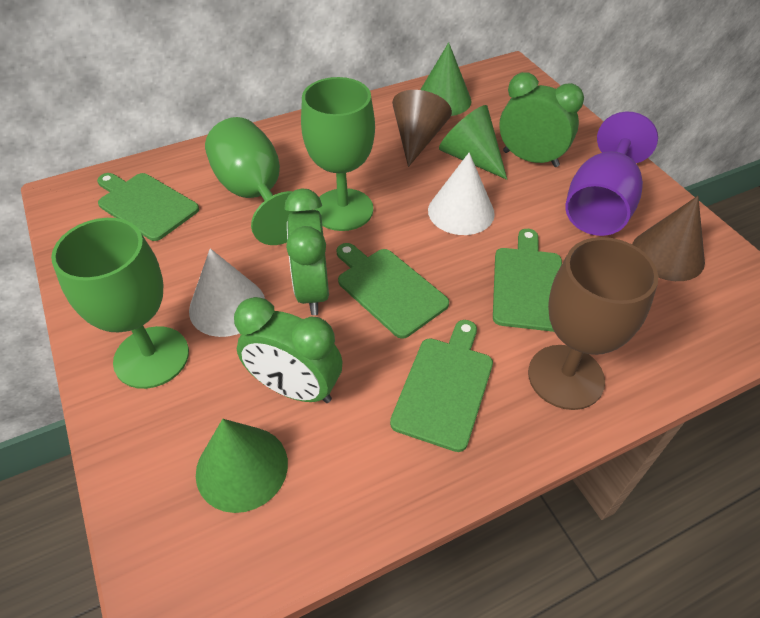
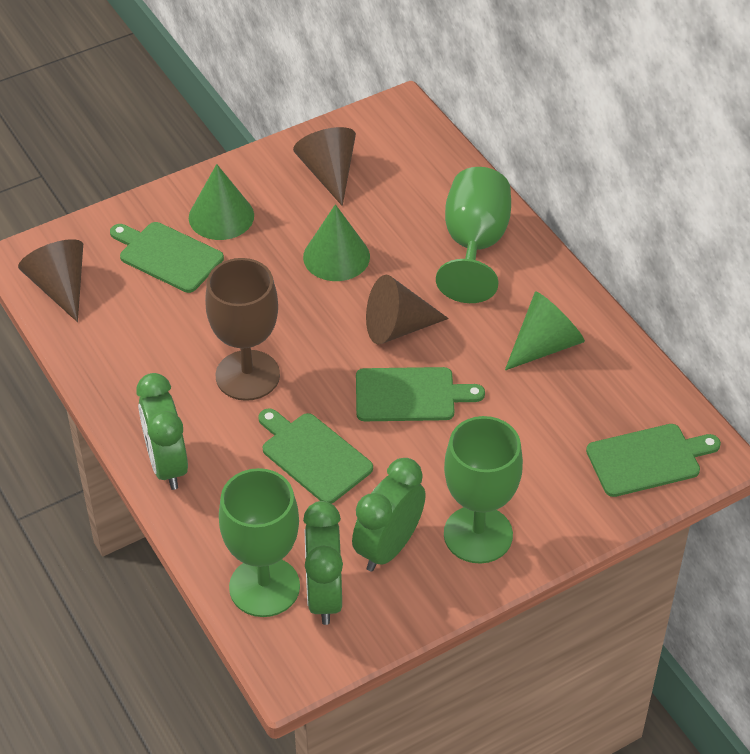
brown cone: 2 -> 3
purple goblet: 1 -> 0
white cone: 2 -> 0

